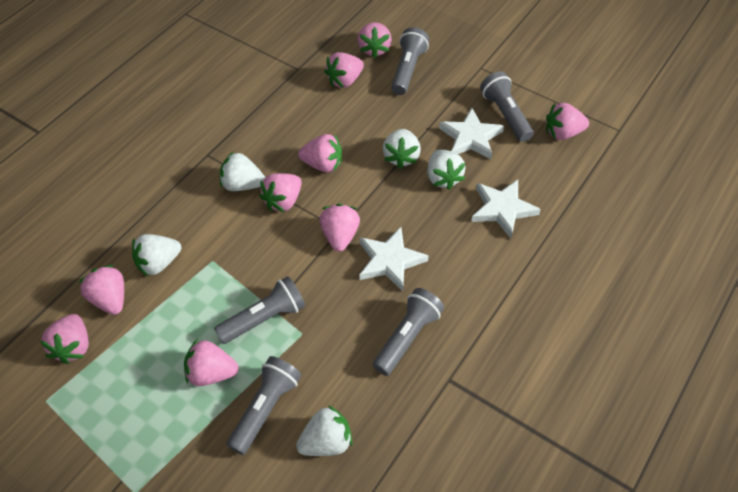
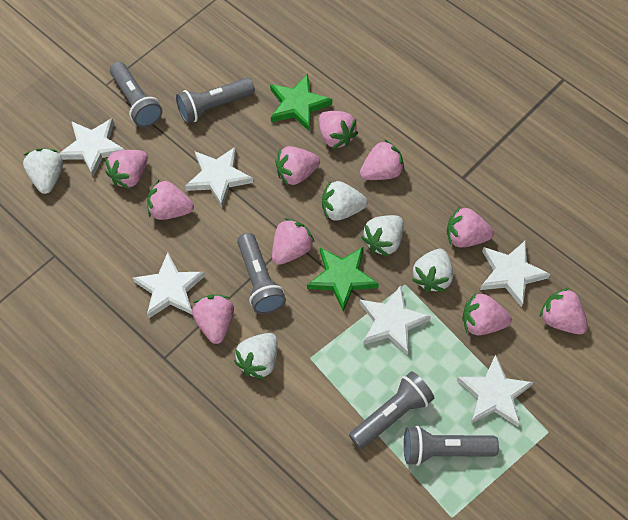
green star: 0 -> 2
pink strawberry: 9 -> 10
white star: 3 -> 6

